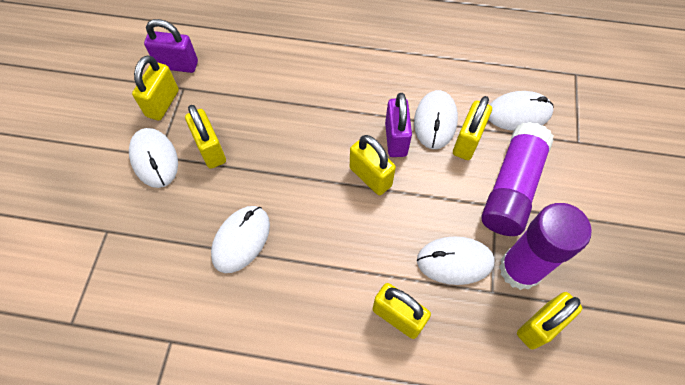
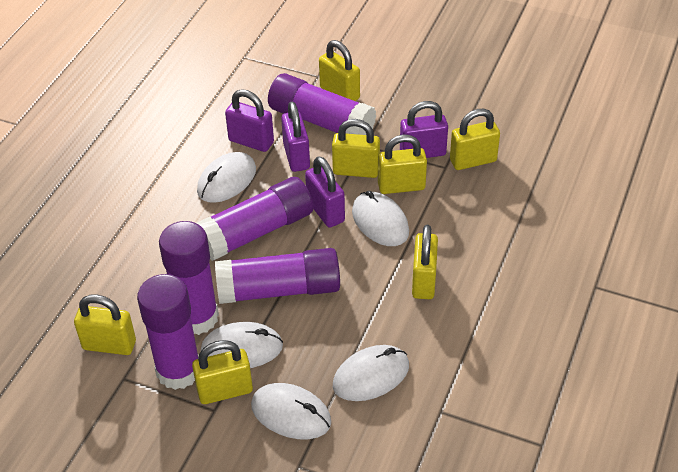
purple glue stick: 2 -> 5
purple padlock: 2 -> 4
yellow padlock: 6 -> 7

